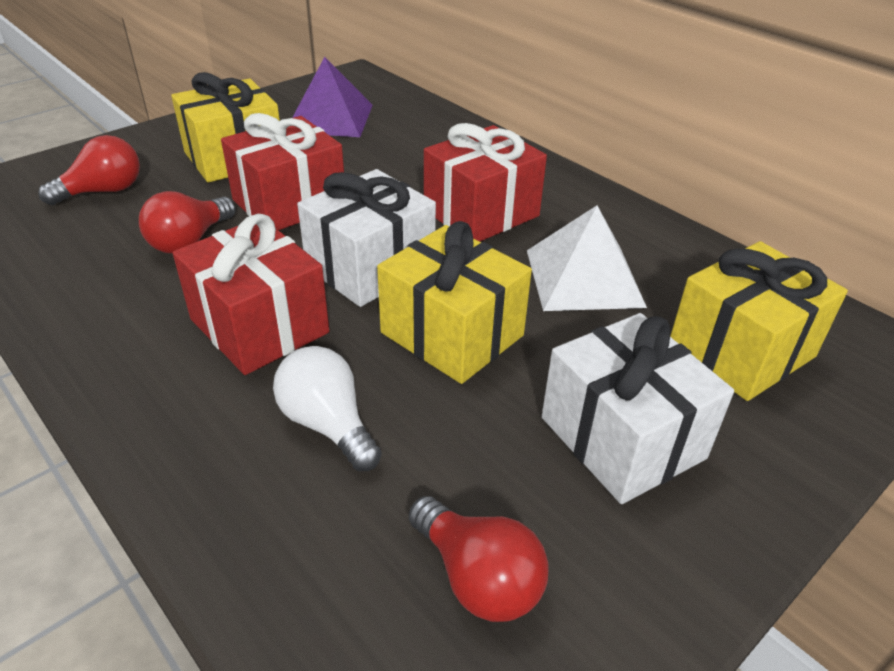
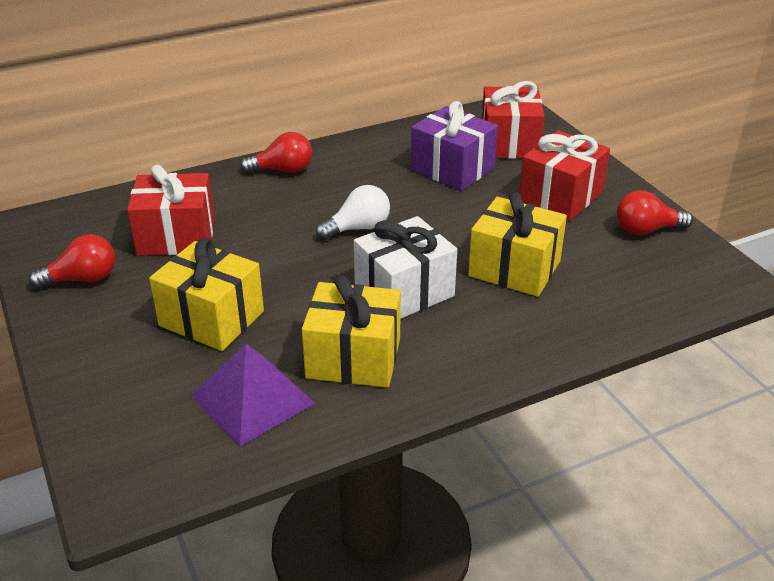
purple gift: 0 -> 1
white gift: 2 -> 1
white pyramid: 1 -> 0

